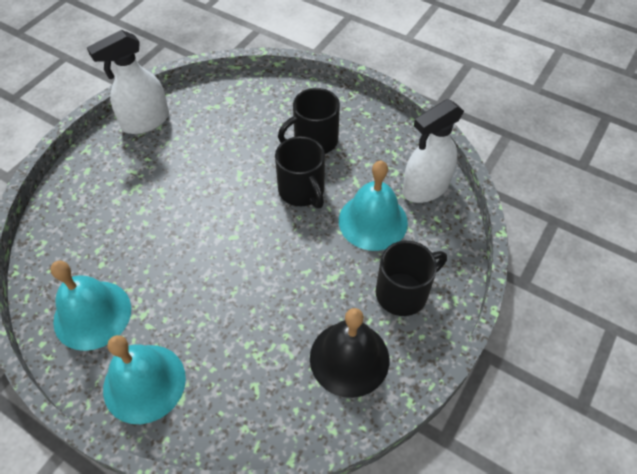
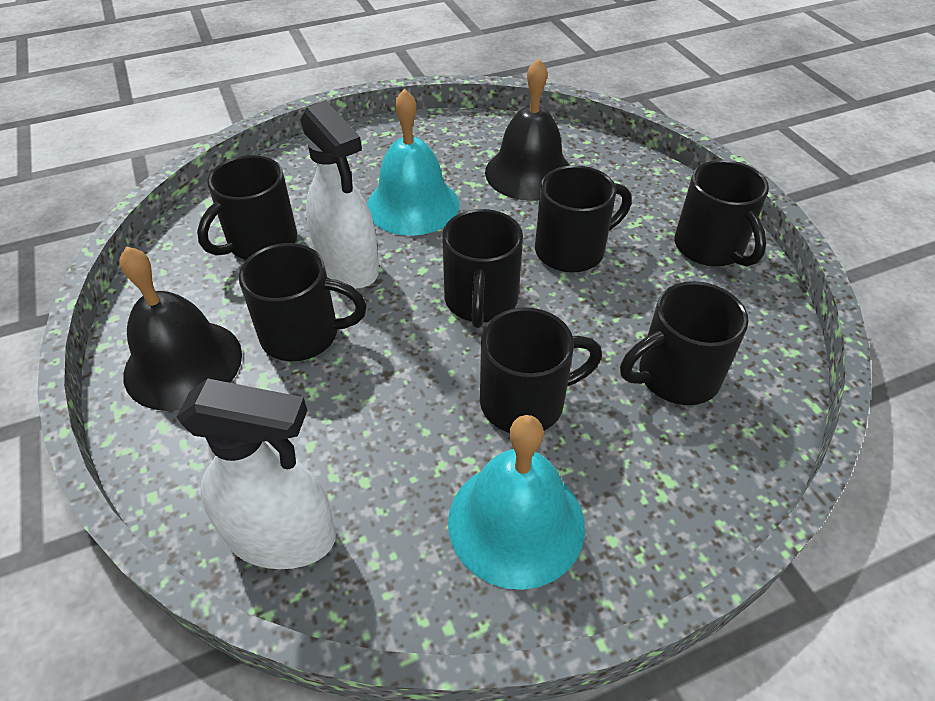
black bell: 1 -> 2
black mug: 3 -> 7
turquoise bell: 3 -> 2

